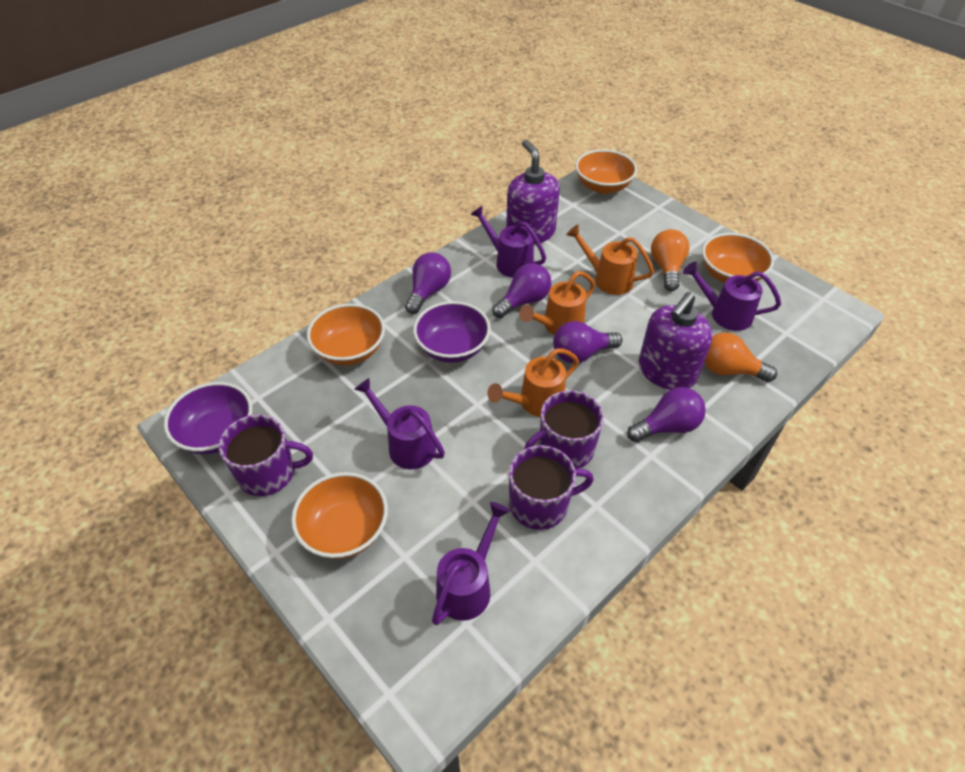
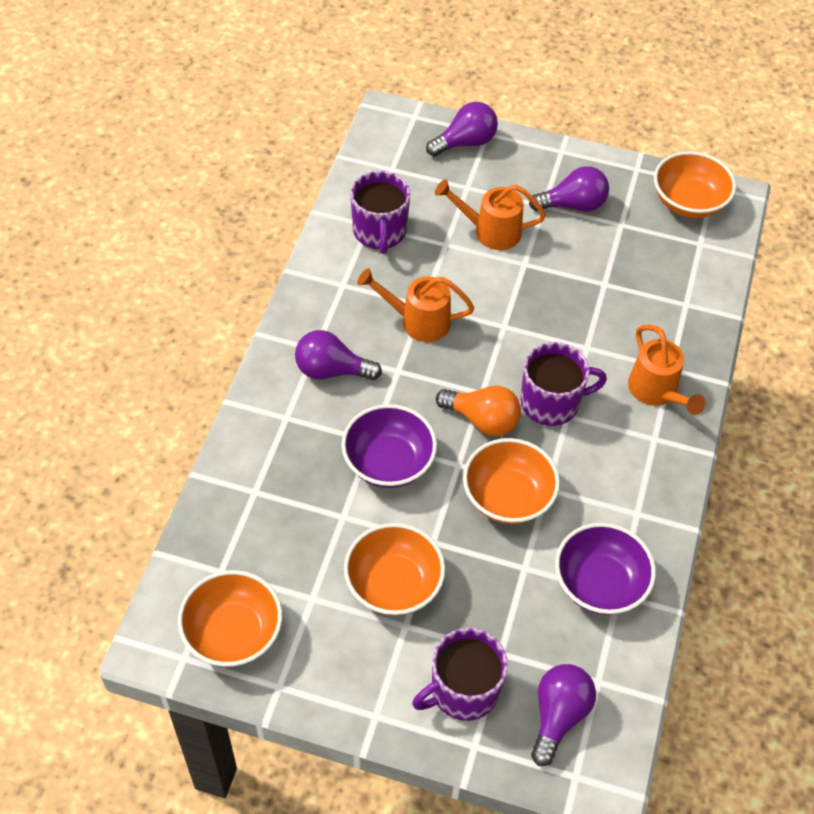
orange light bulb: 2 -> 1
purple soap dispenser: 2 -> 0
purple watering can: 4 -> 0

